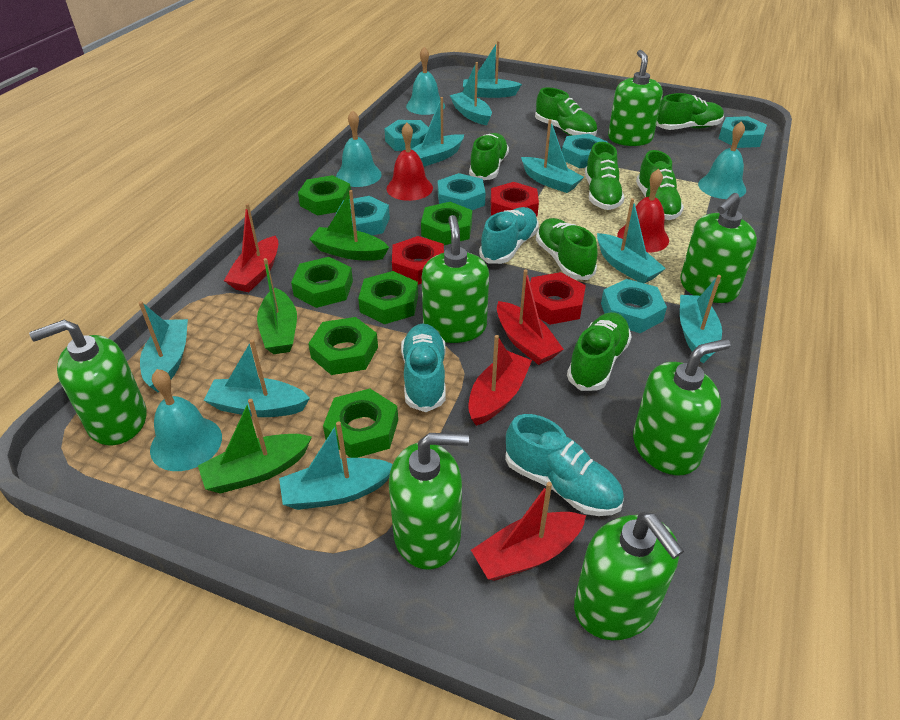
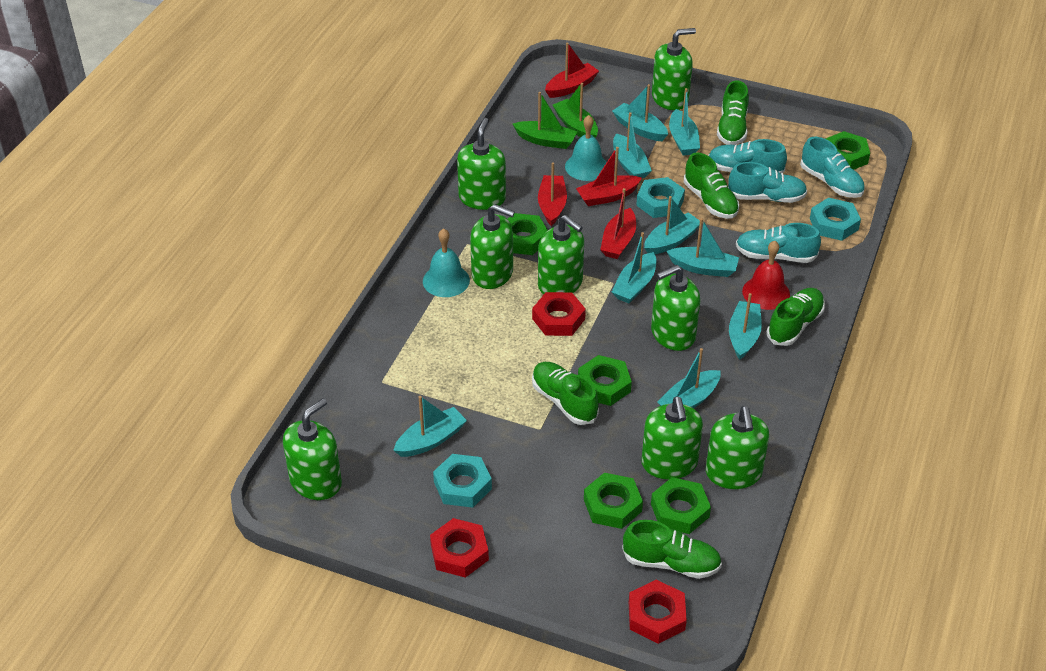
green boat: 3 -> 2
green nut: 6 -> 5
green shoe: 7 -> 5
green soap dispenser: 7 -> 8
red bell: 2 -> 1
turquoise bell: 4 -> 2
turquoise nut: 6 -> 3
turquoise shoe: 3 -> 4

